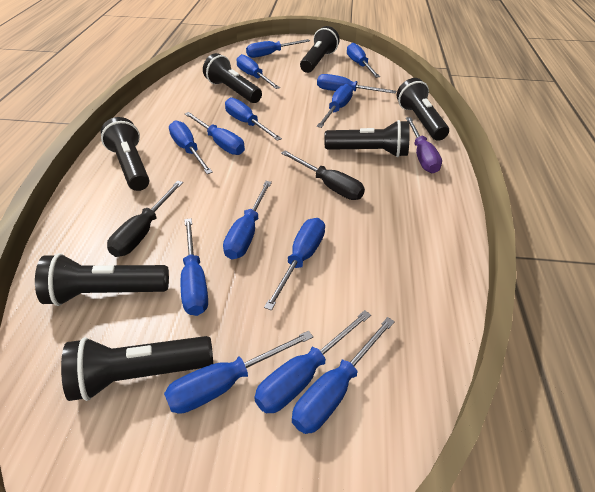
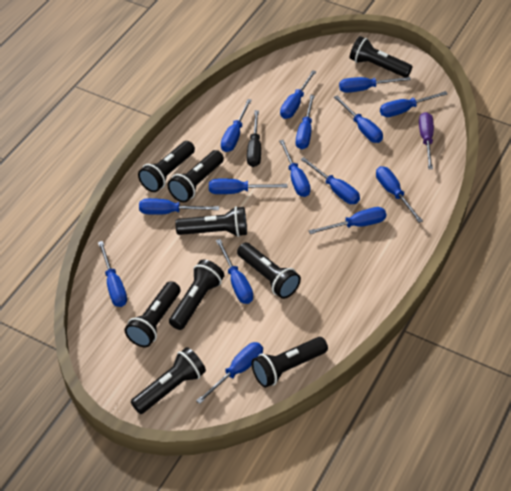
black flashlight: 7 -> 9
black screwdriver: 2 -> 1
blue screwdriver: 14 -> 15

